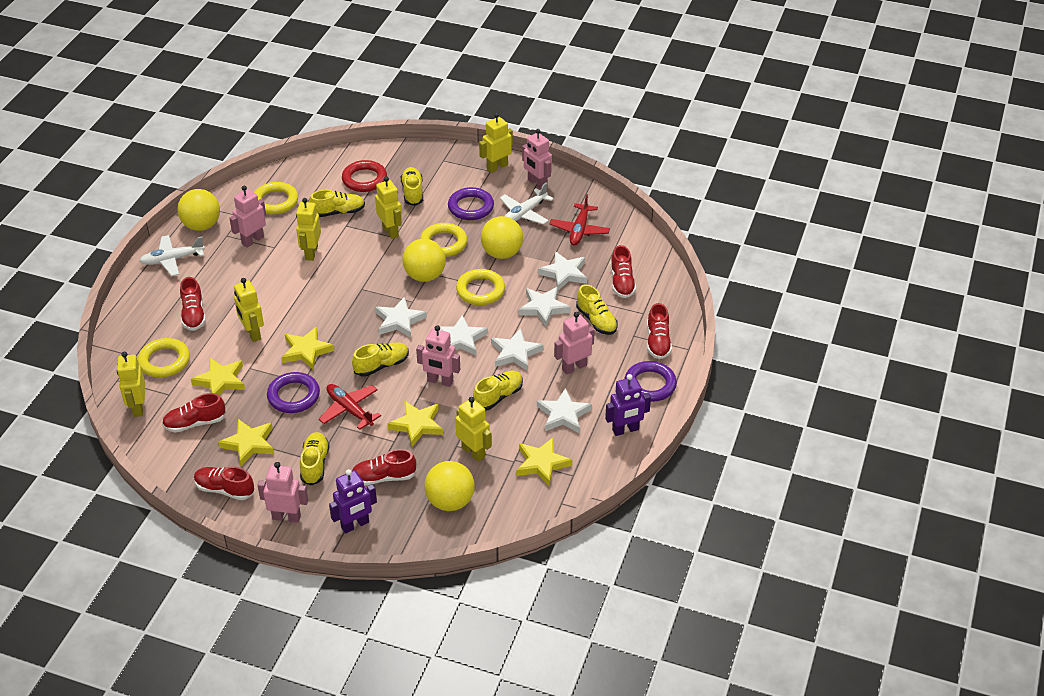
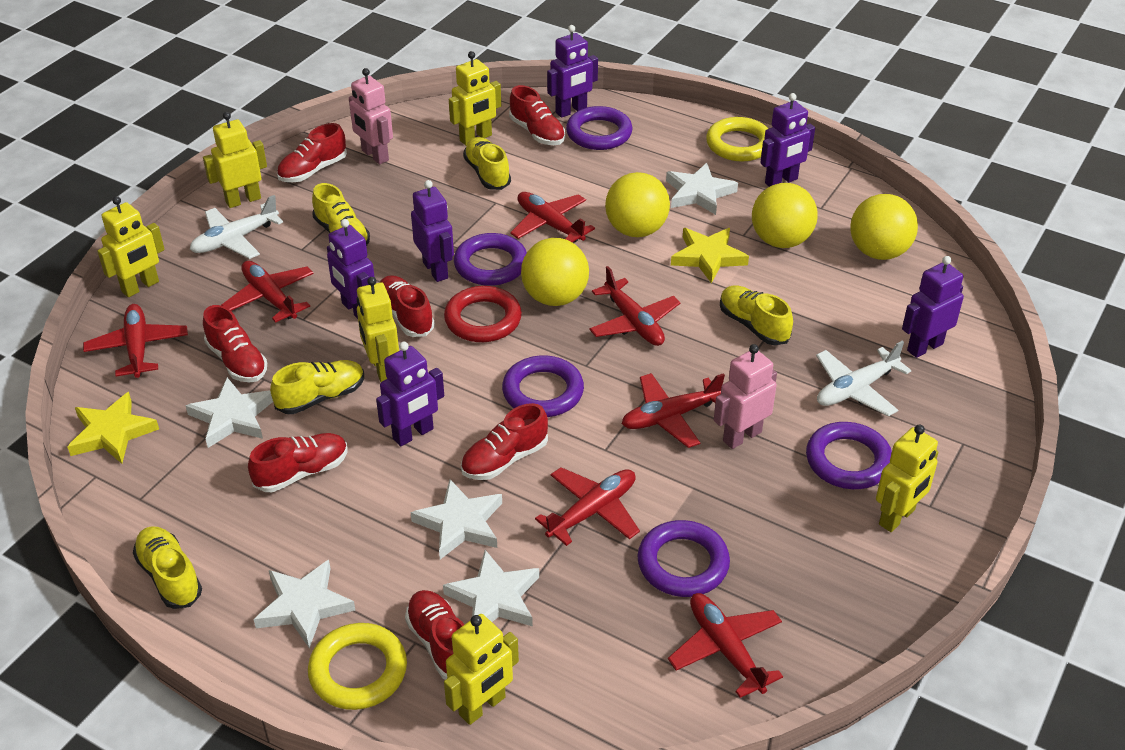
pink robot: 5 -> 2
purple ring: 3 -> 5
purple robot: 2 -> 6
red plane: 2 -> 7
red shoe: 6 -> 7
white star: 6 -> 5
yellow ring: 4 -> 2
yellow shoe: 6 -> 5
yellow star: 5 -> 2

